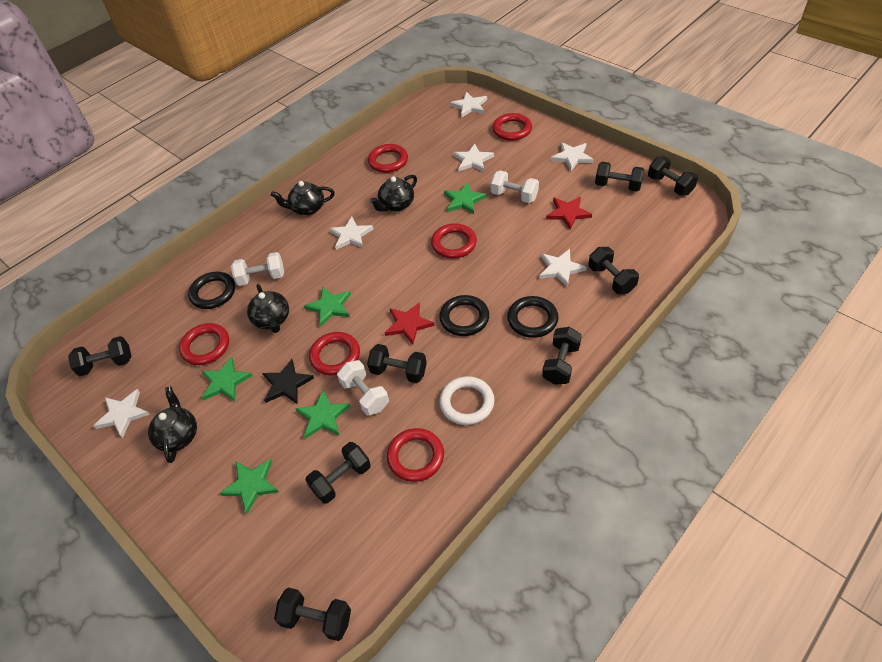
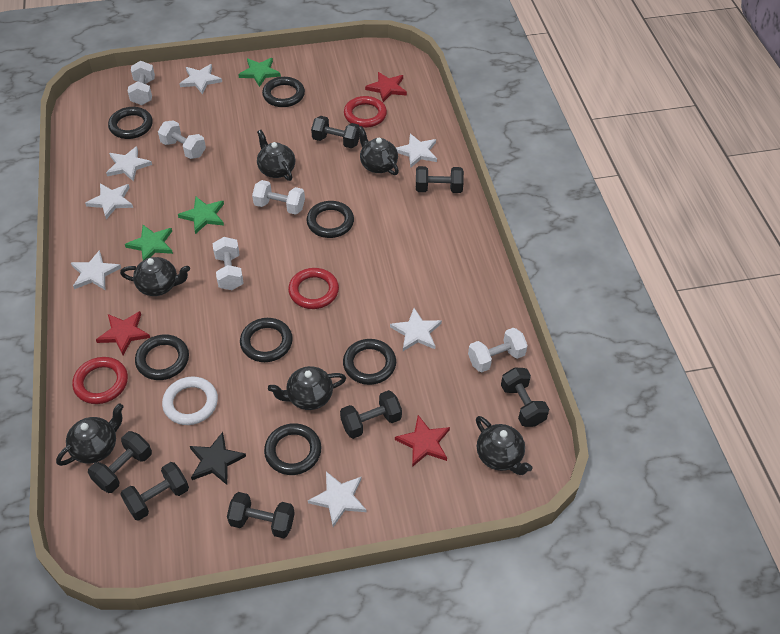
black dumbbell: 8 -> 7
black ring: 3 -> 7
black teapot: 4 -> 6
green star: 5 -> 3
red ring: 6 -> 3
red star: 2 -> 3
white dumbbell: 3 -> 5
white star: 6 -> 7

